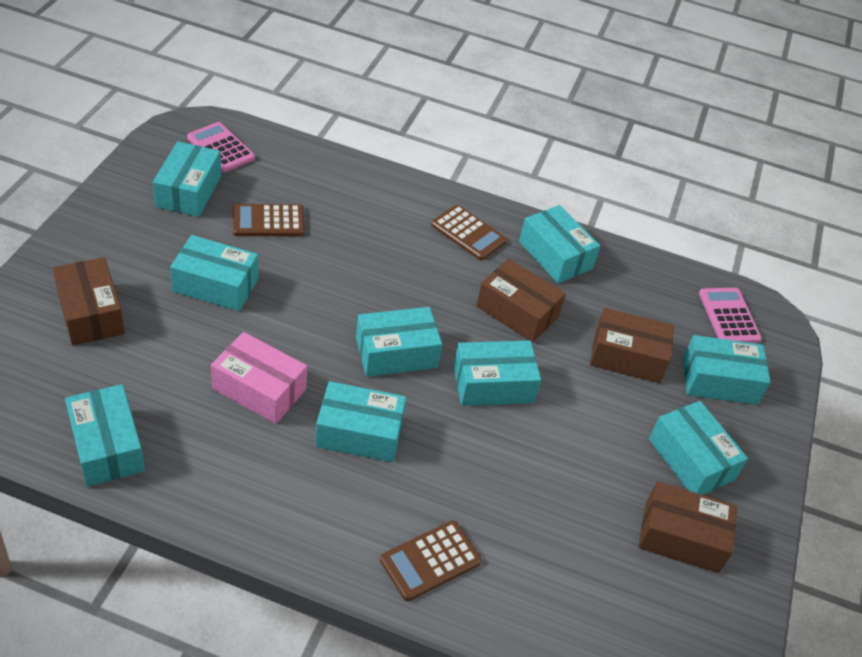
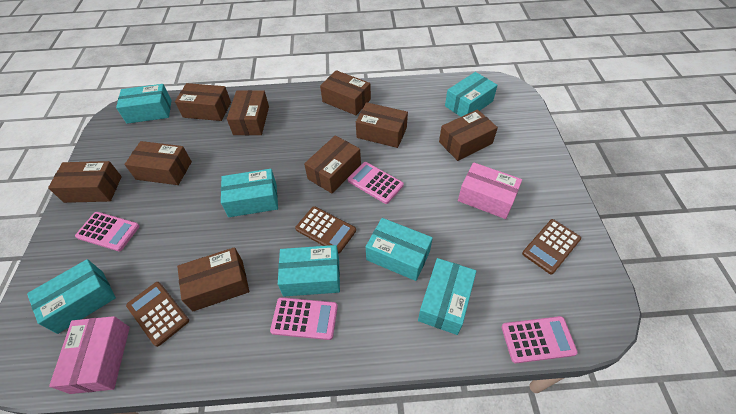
brown box: 4 -> 9
pink box: 1 -> 2
pink calculator: 2 -> 4
turquoise box: 9 -> 7

